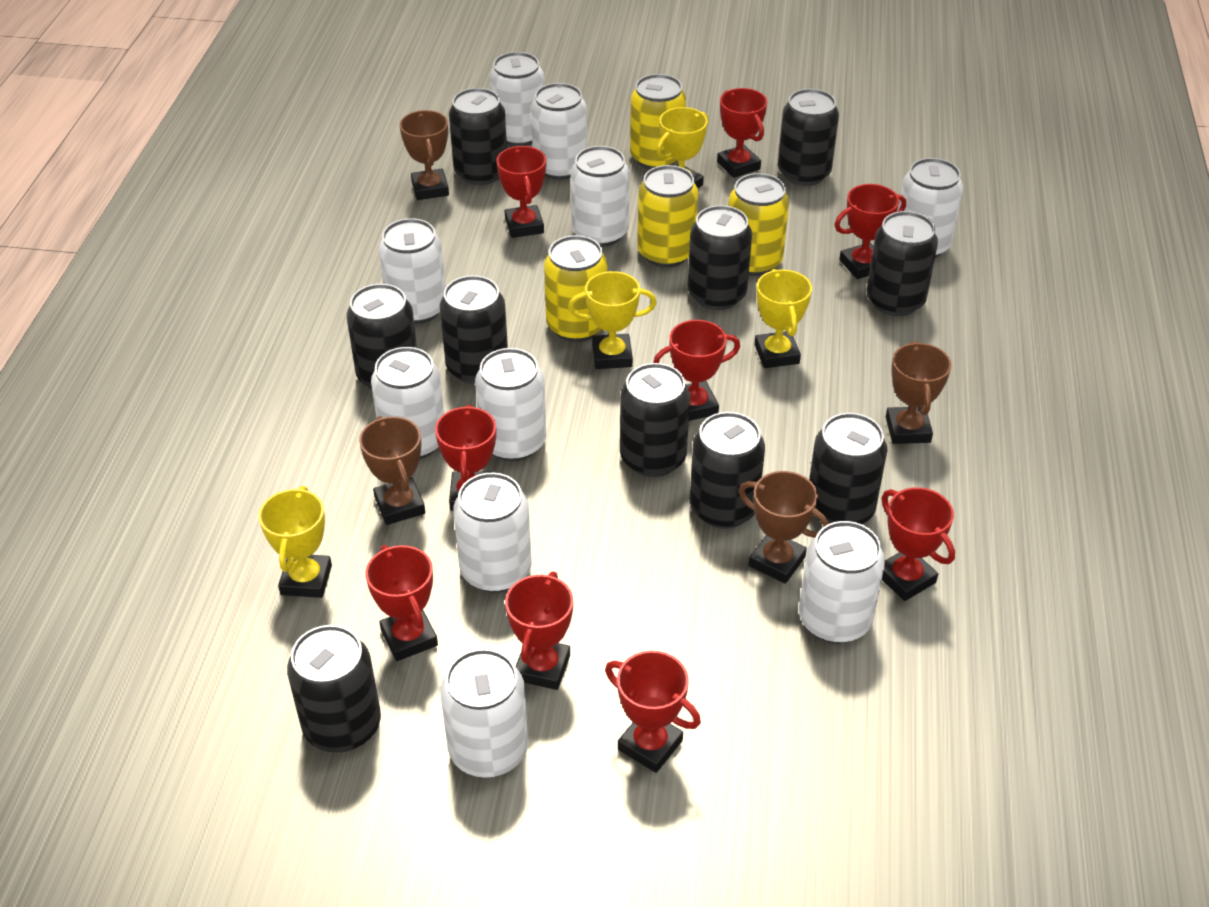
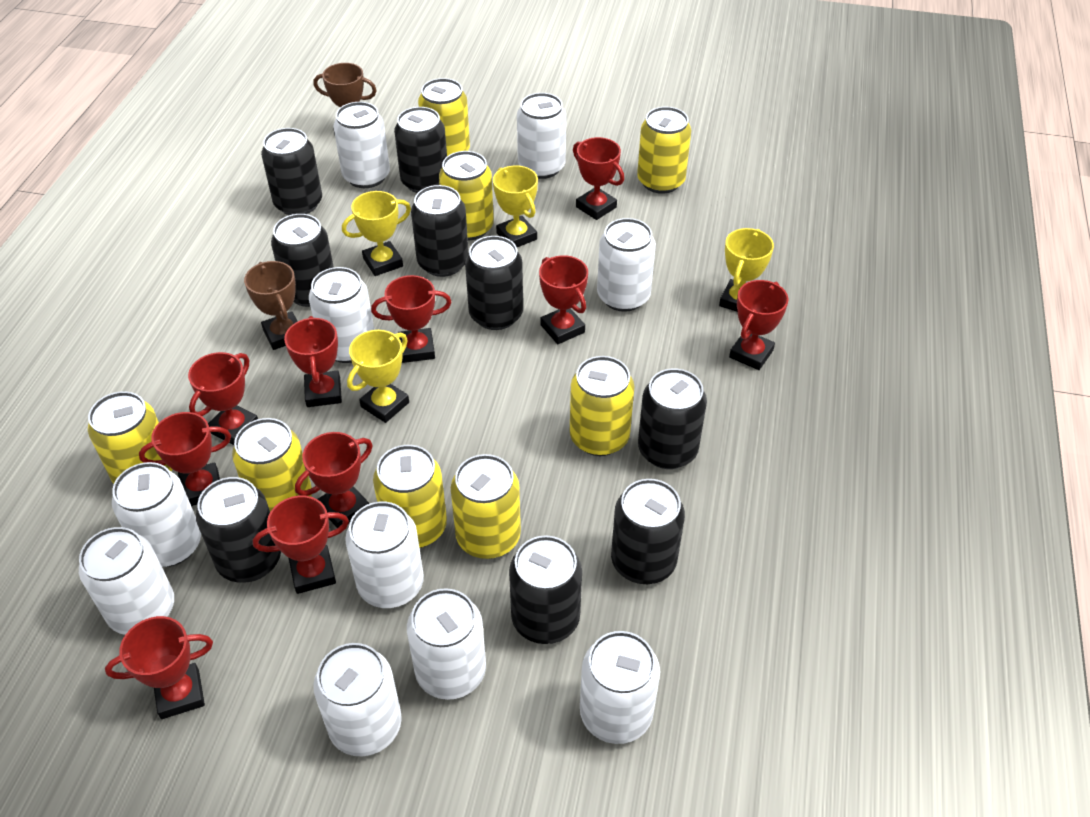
black can: 10 -> 9
brown trophy: 4 -> 2
red trophy: 9 -> 10
yellow can: 4 -> 8

